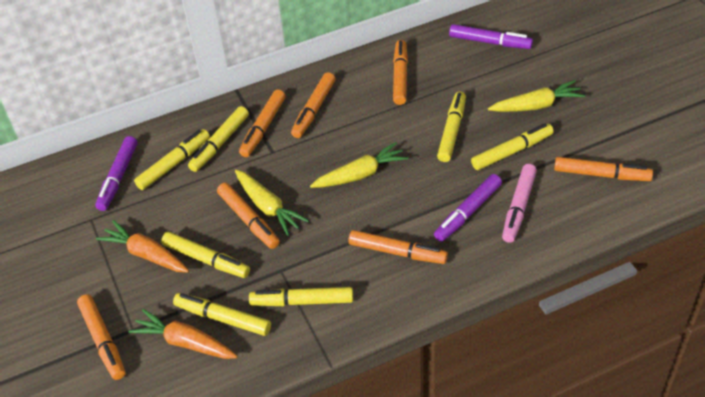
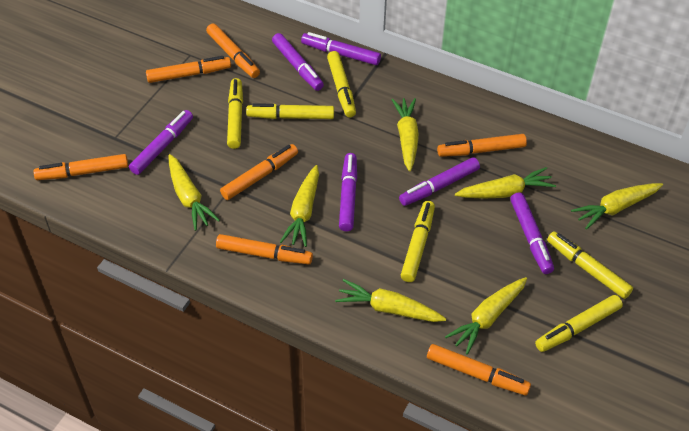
orange carrot: 2 -> 0
pink marker: 1 -> 0
purple marker: 3 -> 6
yellow carrot: 3 -> 7
yellow marker: 7 -> 6

